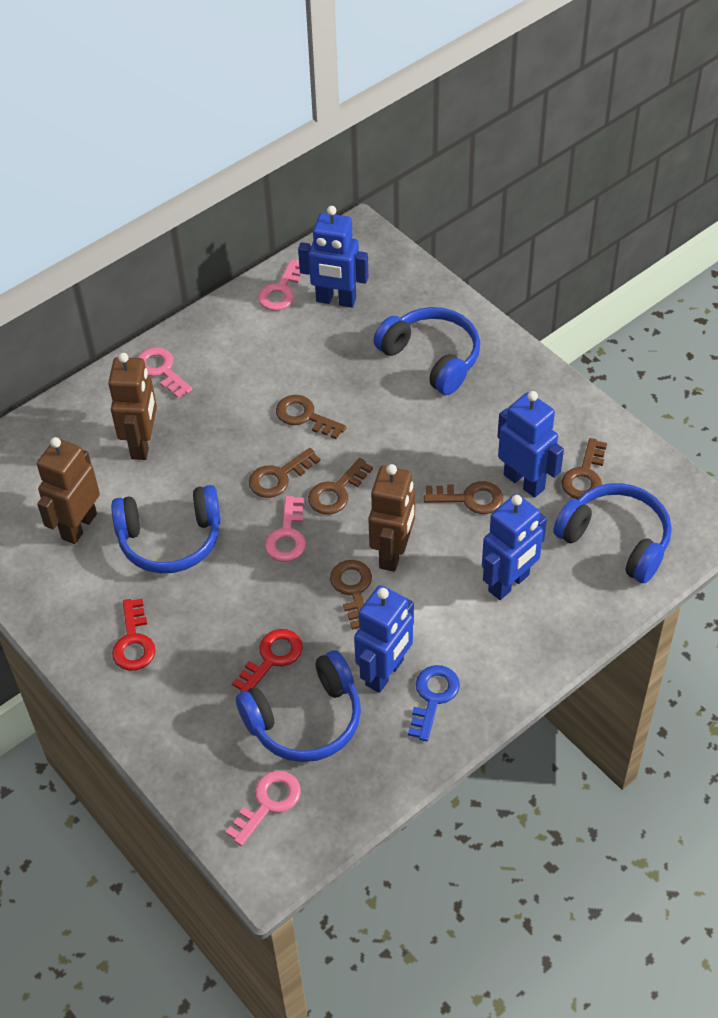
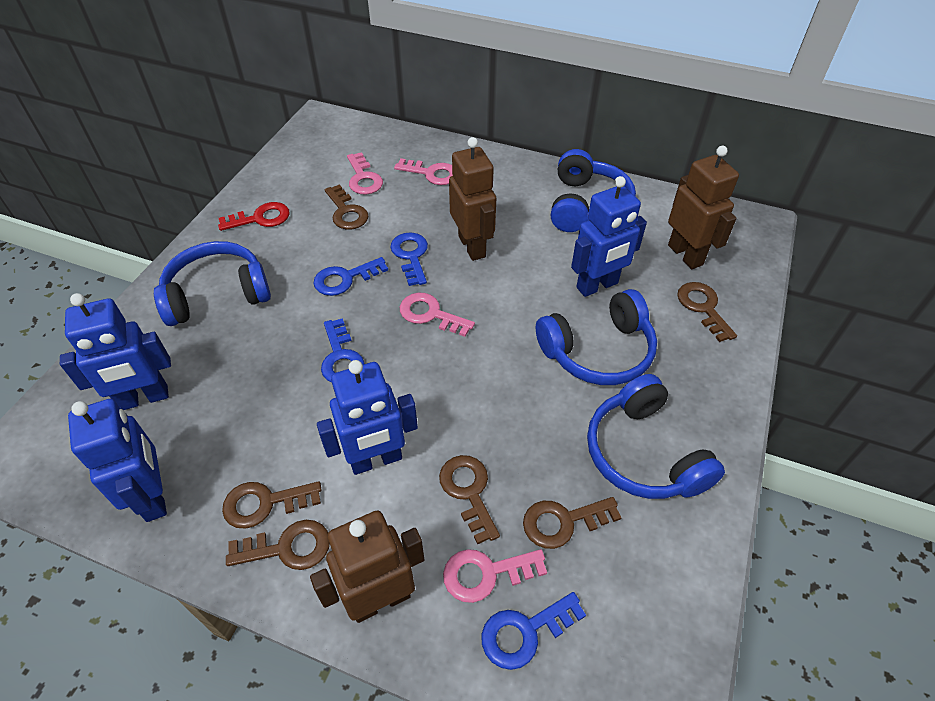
blue key: 1 -> 4
red key: 2 -> 1

